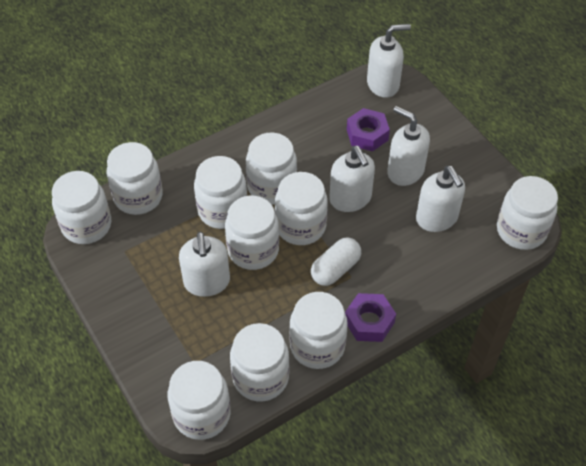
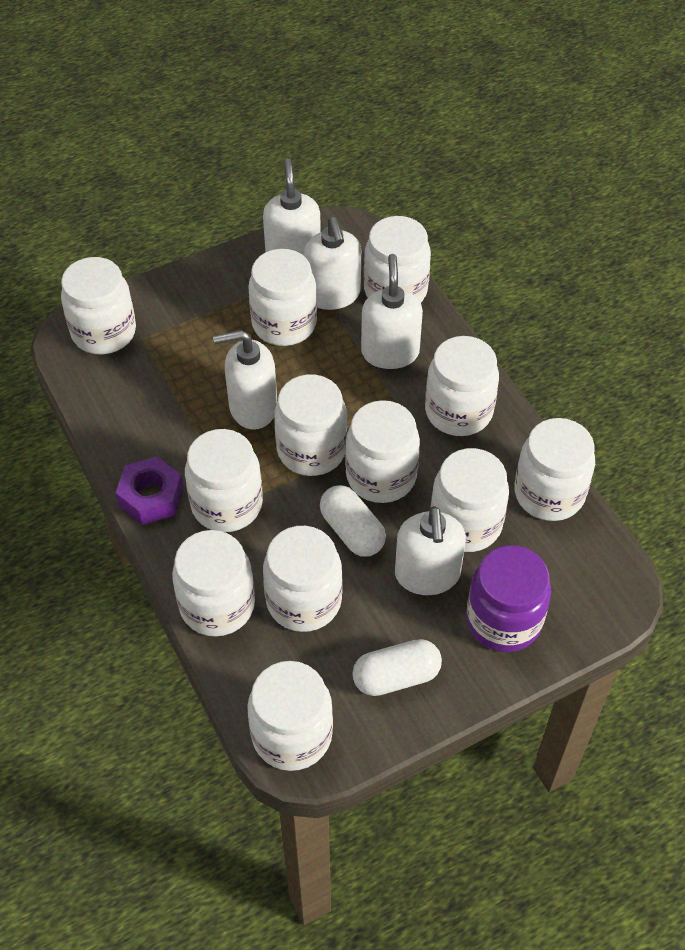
purple jar: 0 -> 1
purple nut: 2 -> 1
white capsule: 1 -> 2
white jar: 10 -> 12

